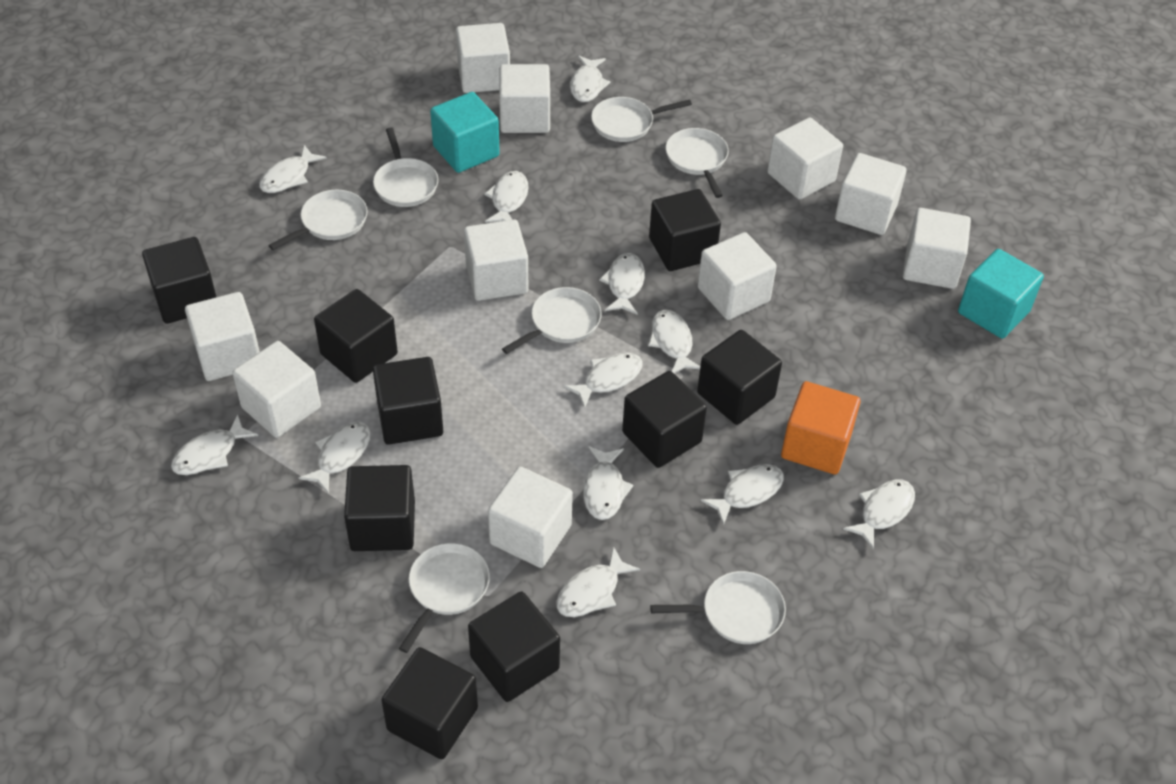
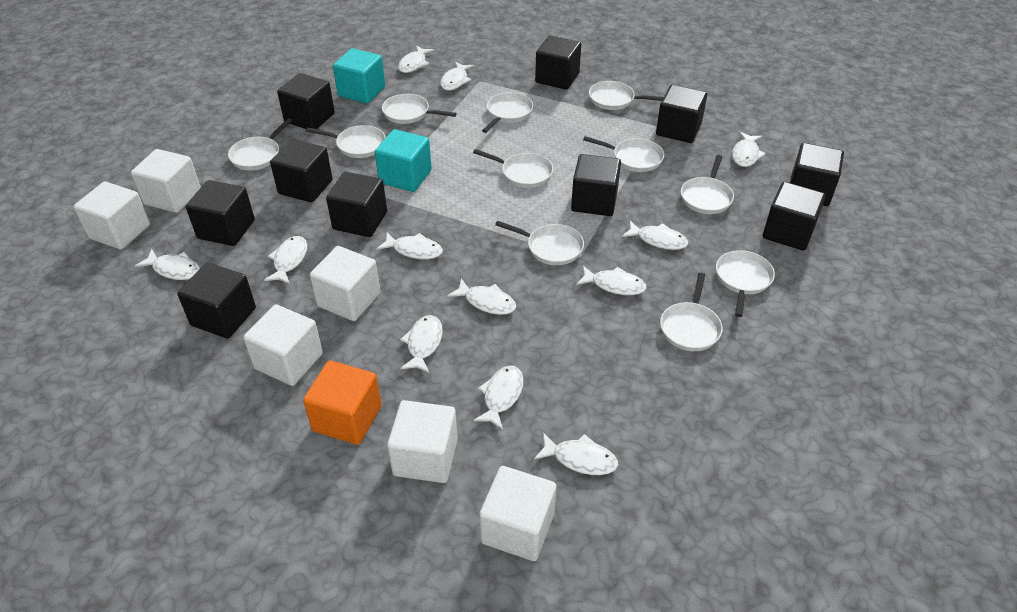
black cube: 9 -> 10
white cube: 10 -> 6
white pan: 7 -> 11

